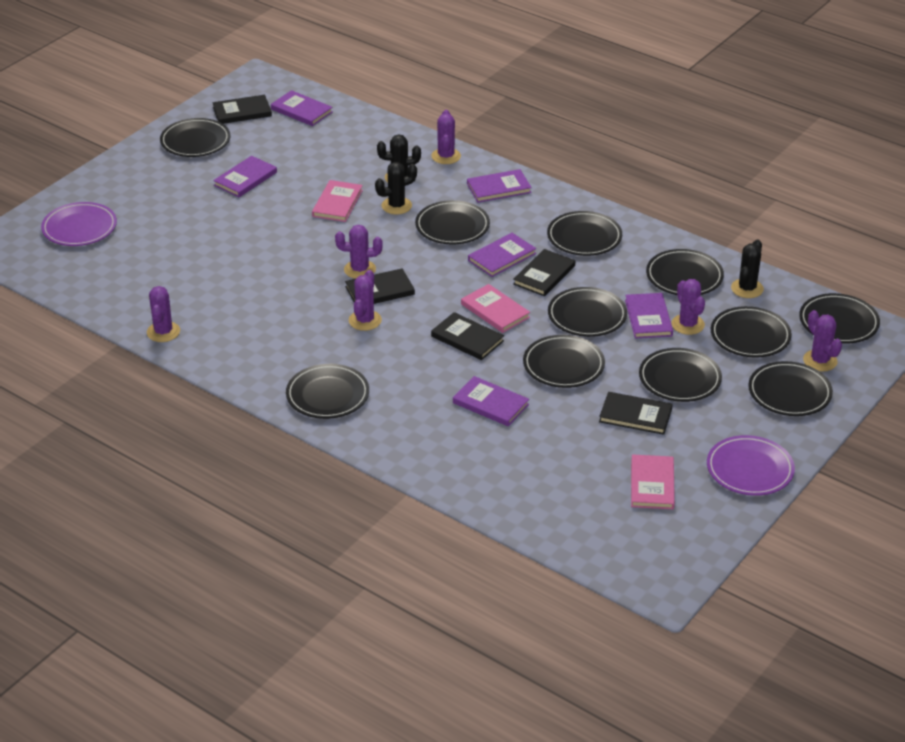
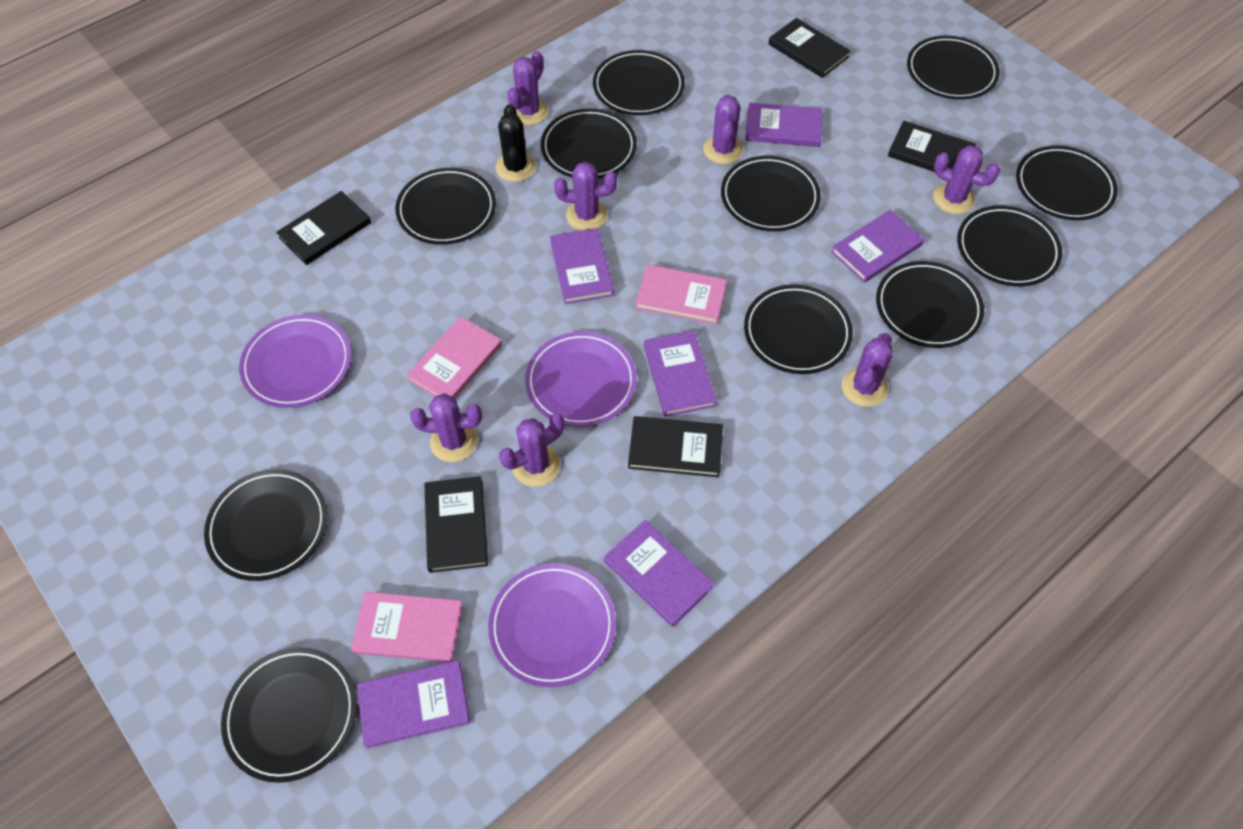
black cactus: 3 -> 1
purple cactus: 6 -> 7
purple plate: 2 -> 3

